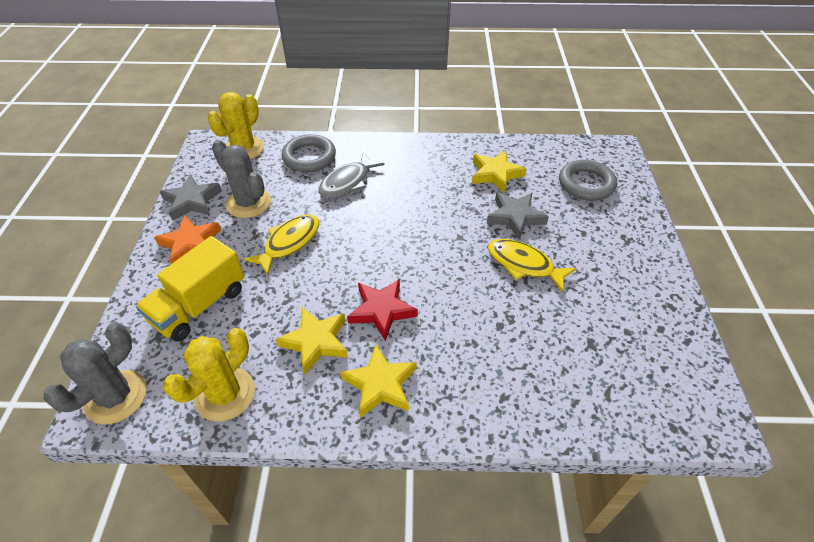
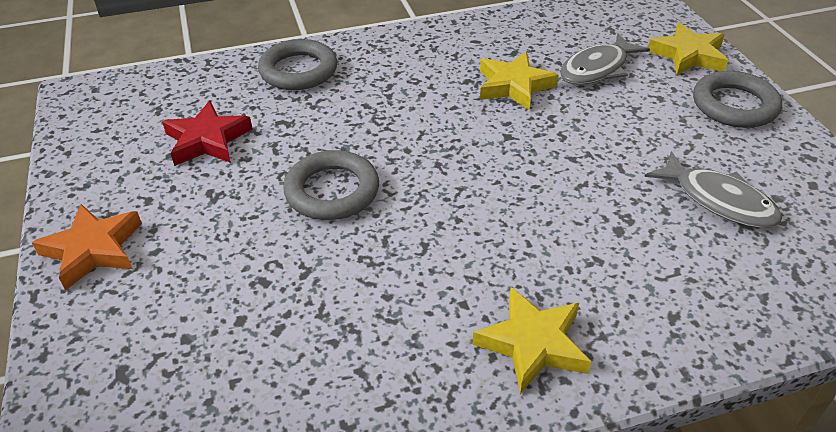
grey cactus: 2 -> 0
grey fish: 1 -> 2
grey ring: 2 -> 3
grey star: 2 -> 0
yellow cactus: 2 -> 0
yellow fish: 2 -> 0
yellow truck: 1 -> 0

